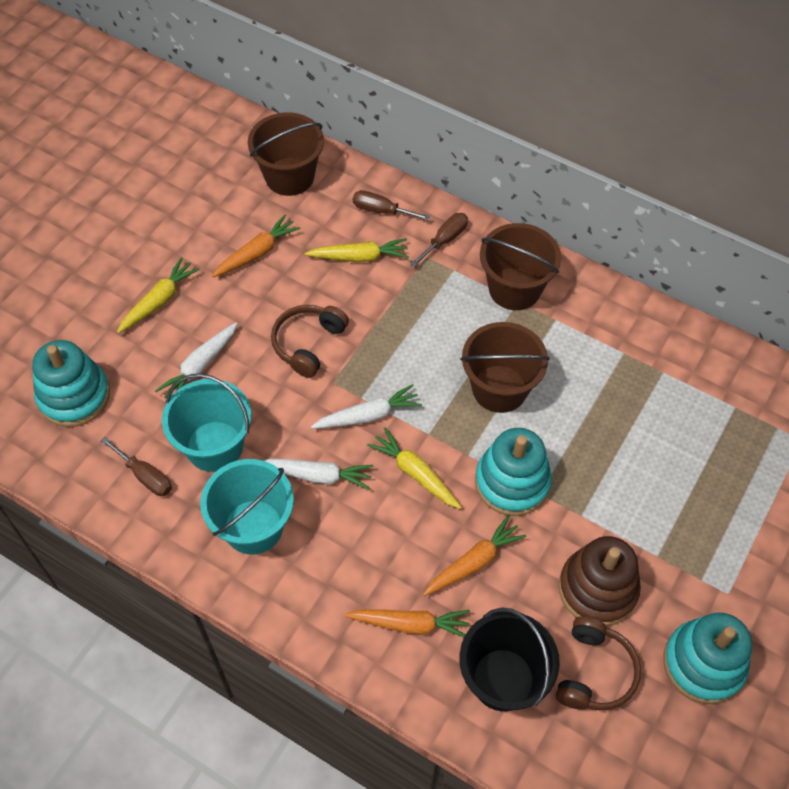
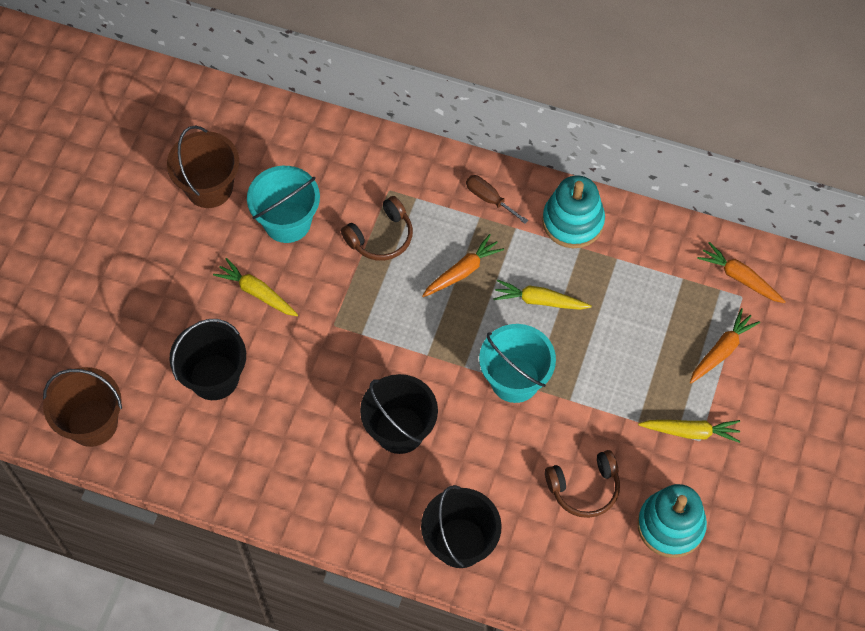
black bucket: 1 -> 3
brown bucket: 3 -> 2
brown screwdriver: 3 -> 1
brown stacking toy: 1 -> 0
turquoise stacking toy: 3 -> 2
white carrot: 3 -> 0

